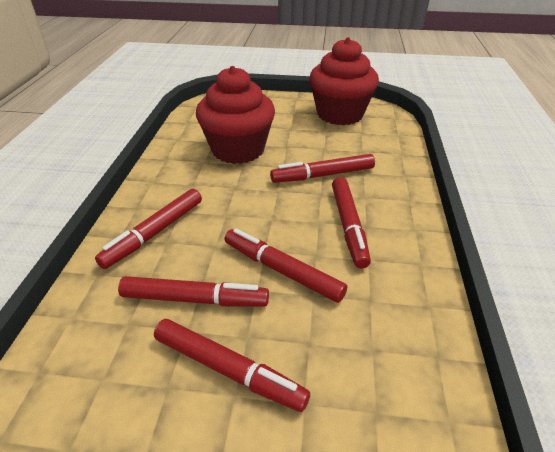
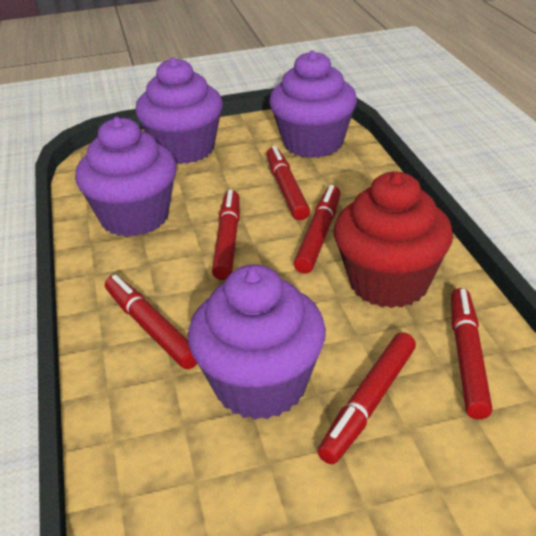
purple cupcake: 0 -> 4
red cupcake: 2 -> 1

